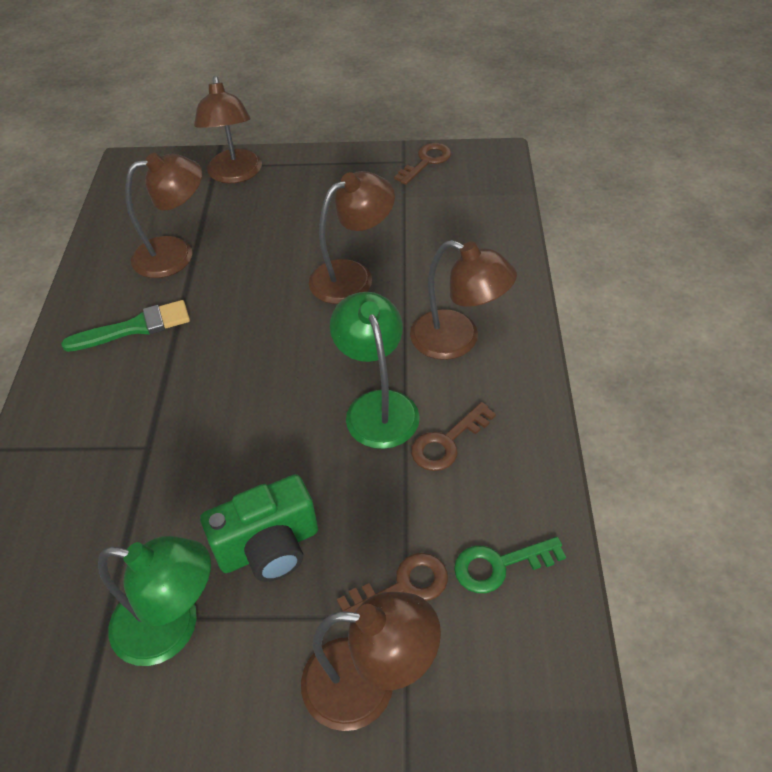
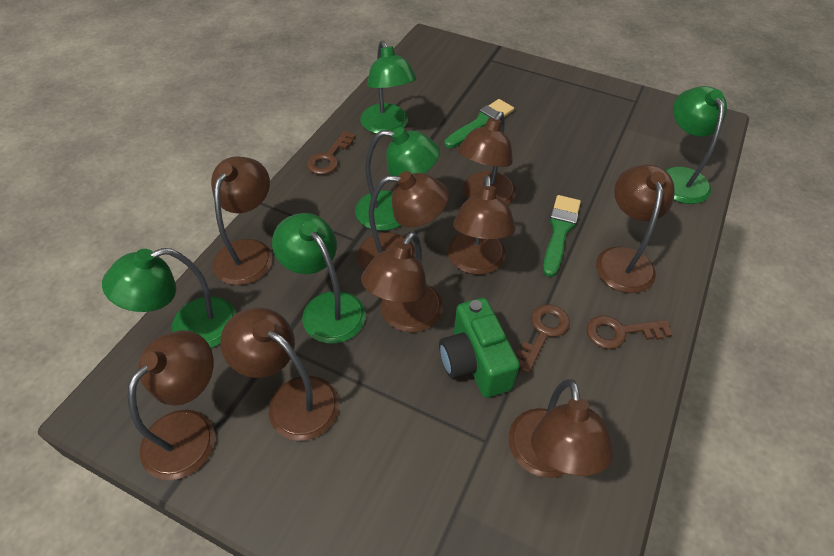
brown lamp: 5 -> 9
green brush: 1 -> 2
green key: 1 -> 0
green lamp: 2 -> 5

